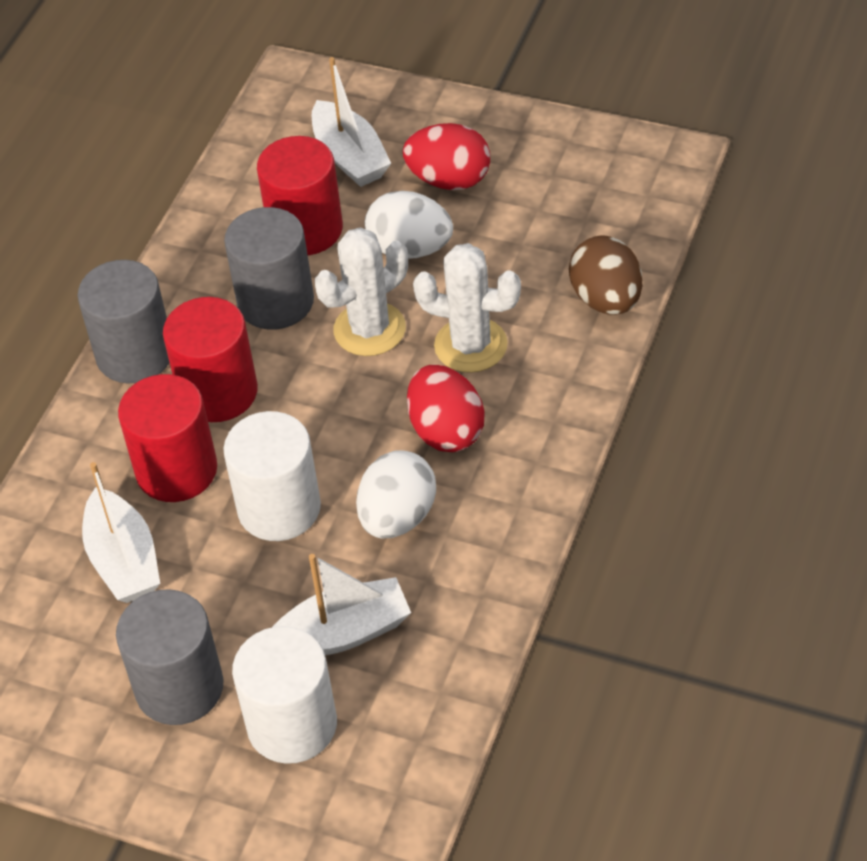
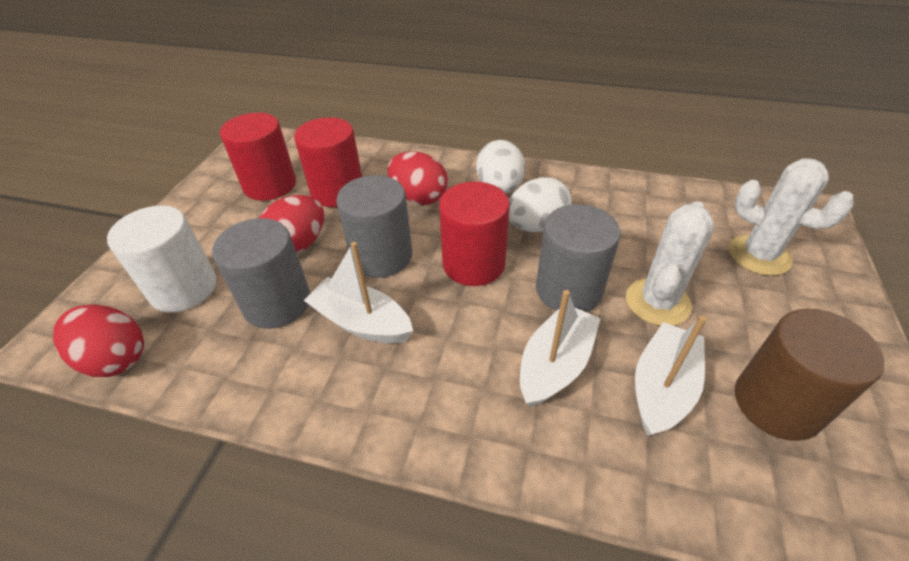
brown cylinder: 0 -> 1
brown egg: 1 -> 0
red egg: 2 -> 3
white cylinder: 2 -> 1

